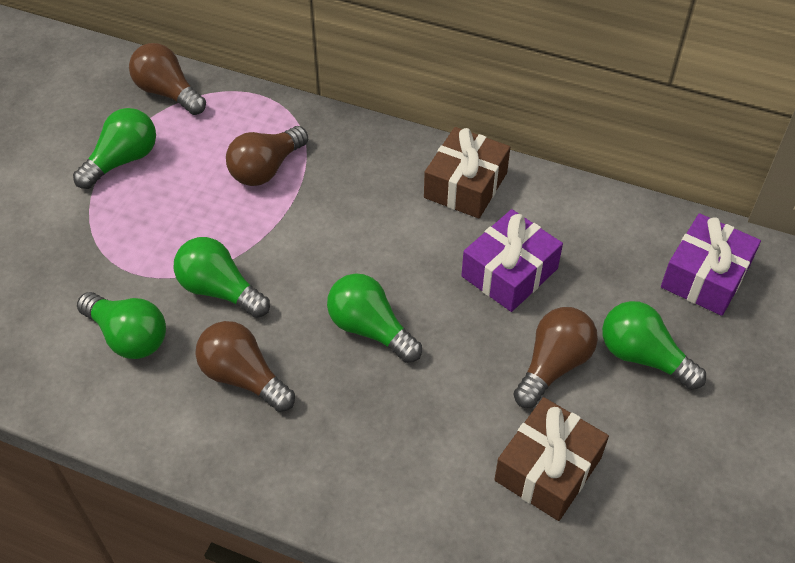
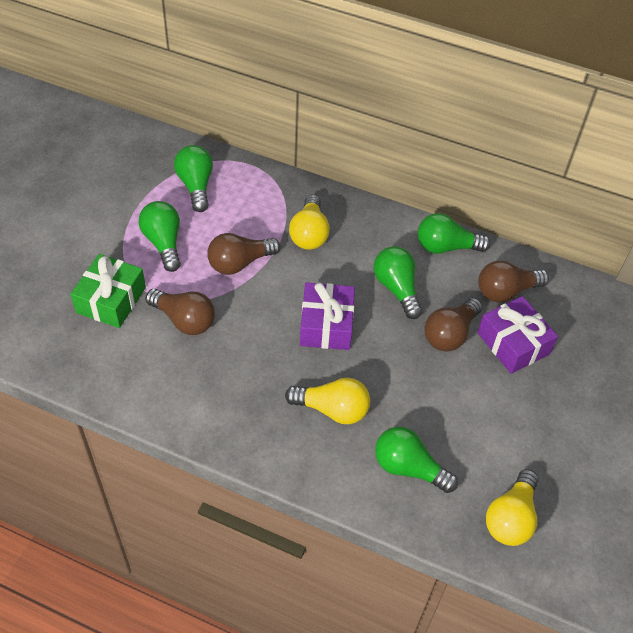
brown gift: 2 -> 0
green gift: 0 -> 1
yellow light bulb: 0 -> 3

